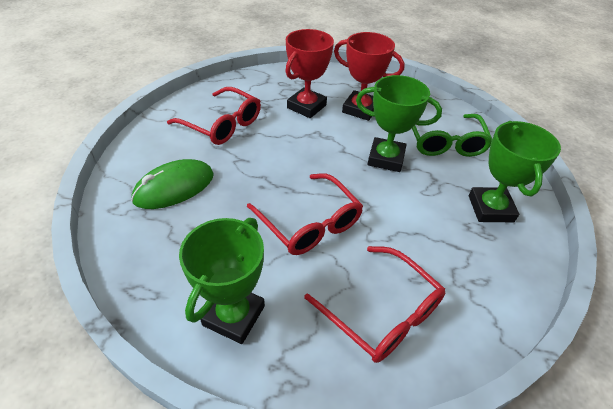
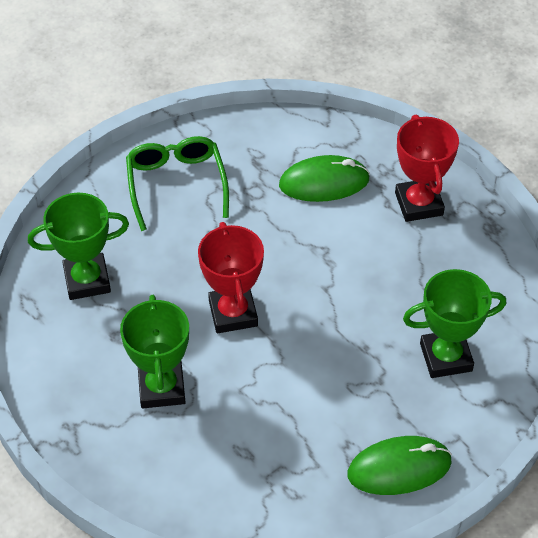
green mouse: 1 -> 2
red glasses: 3 -> 0

